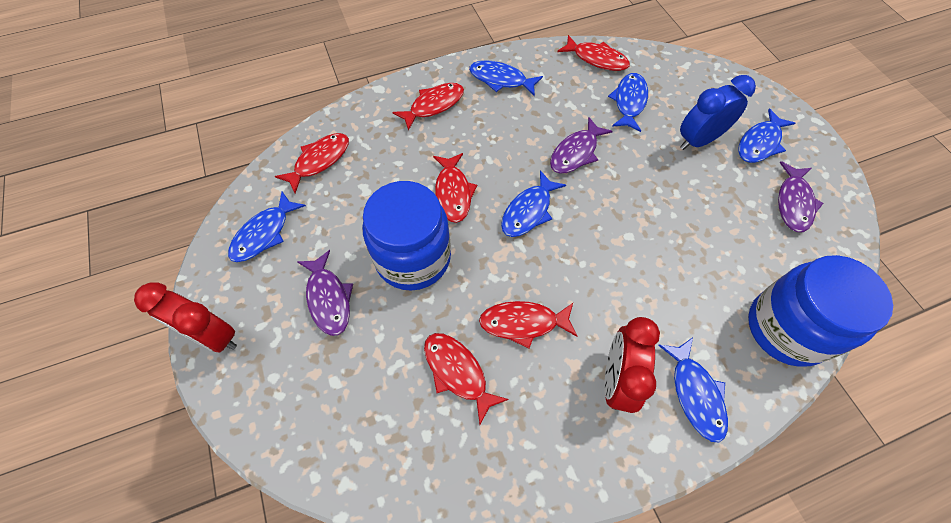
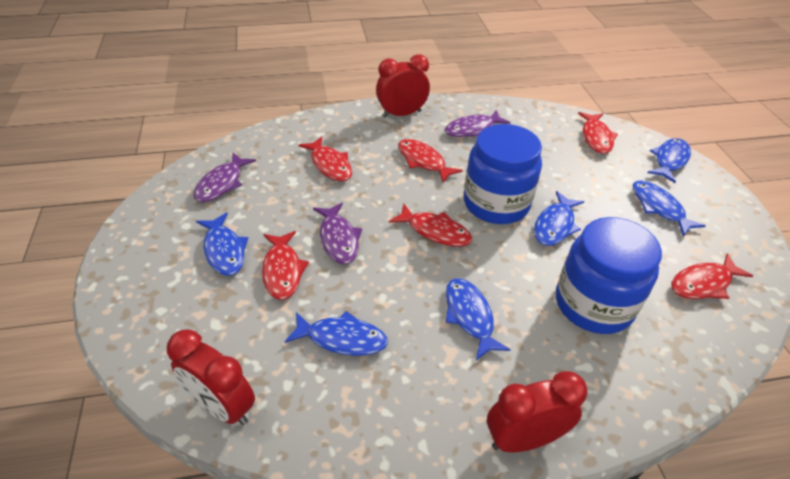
blue clock: 1 -> 0
red clock: 2 -> 3

